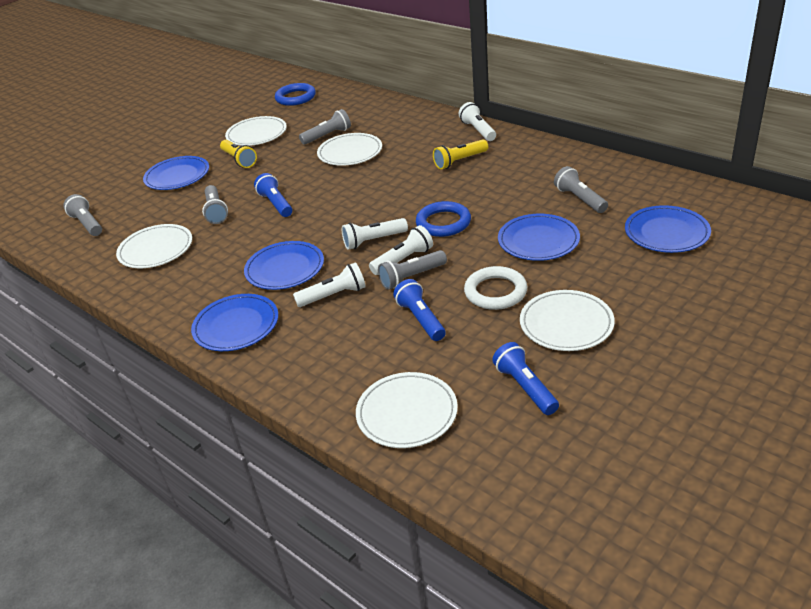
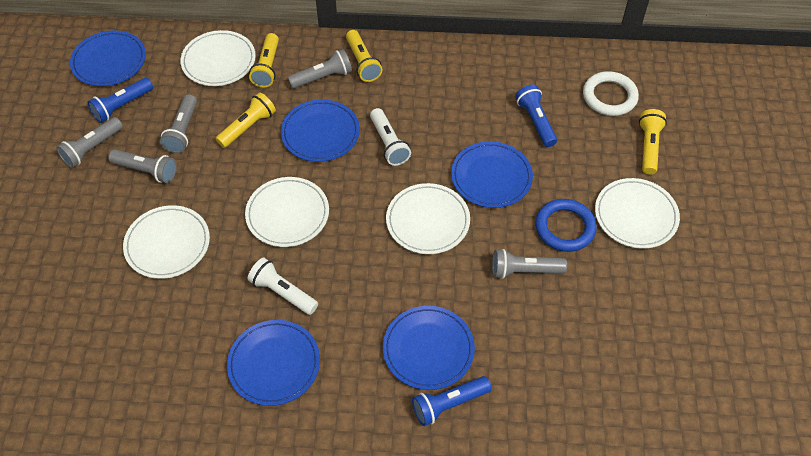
blue ring: 2 -> 1
white flashlight: 4 -> 2
yellow flashlight: 2 -> 4

